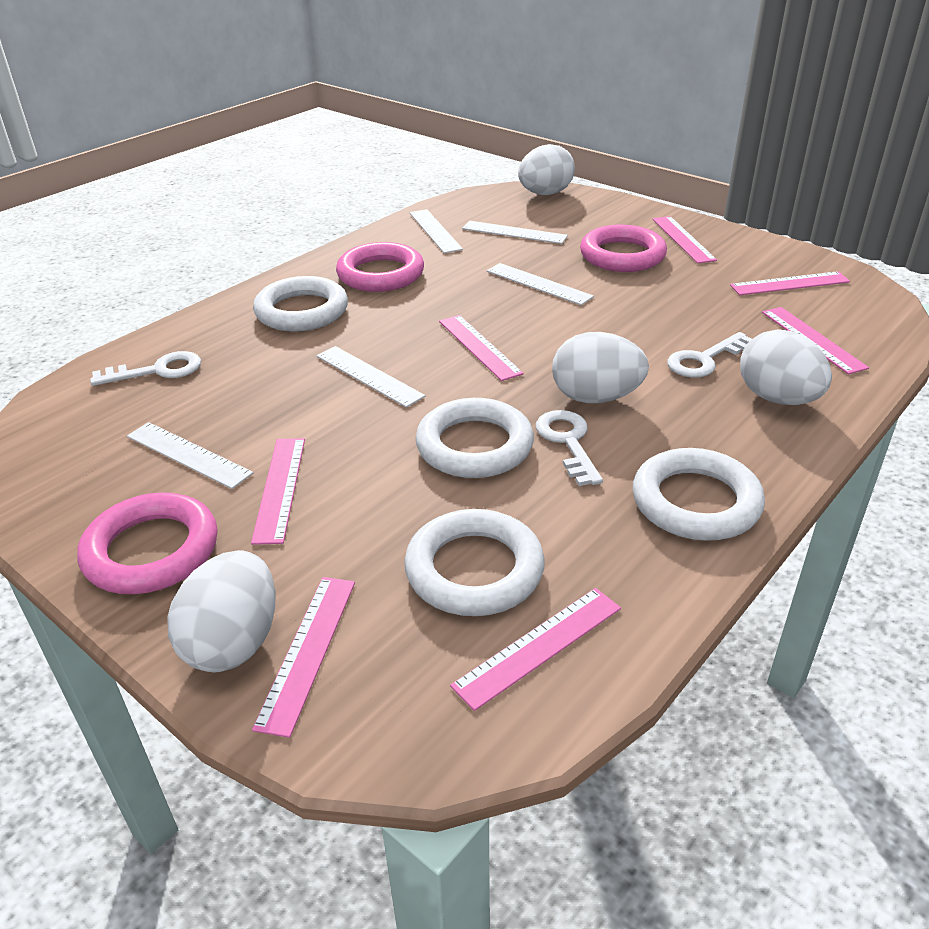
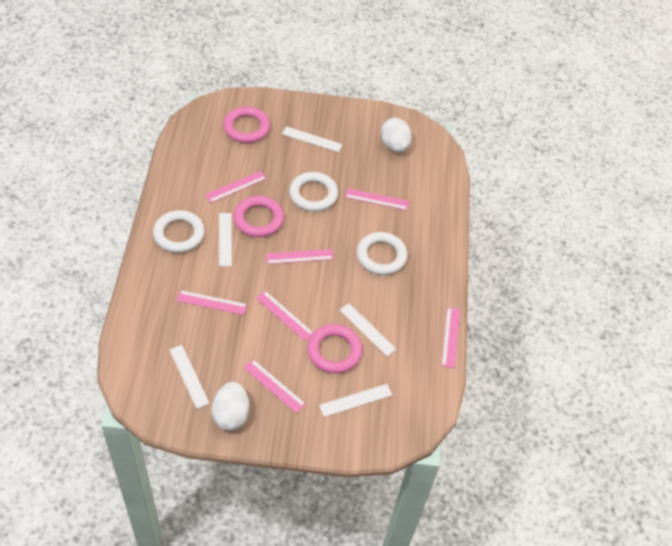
white egg: 4 -> 2
white key: 3 -> 0
white ring: 4 -> 3

